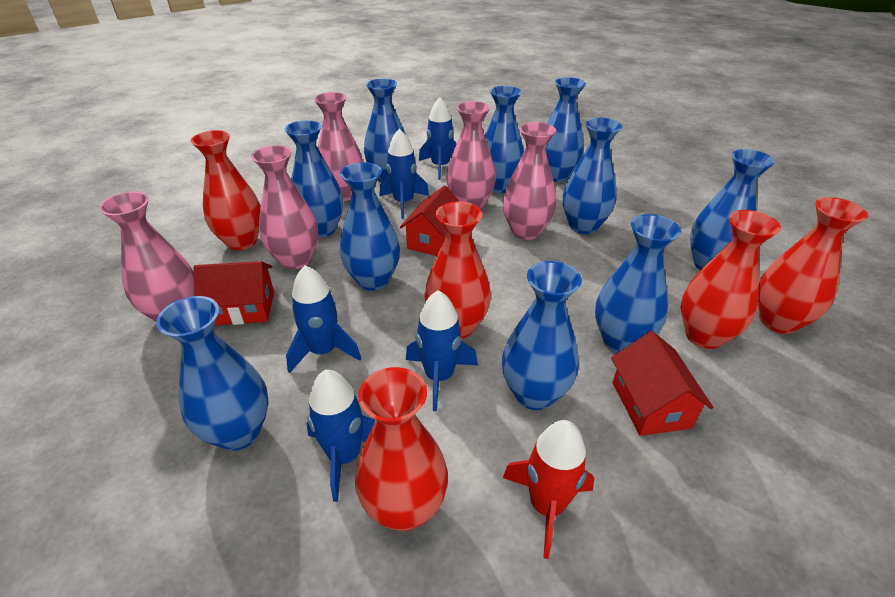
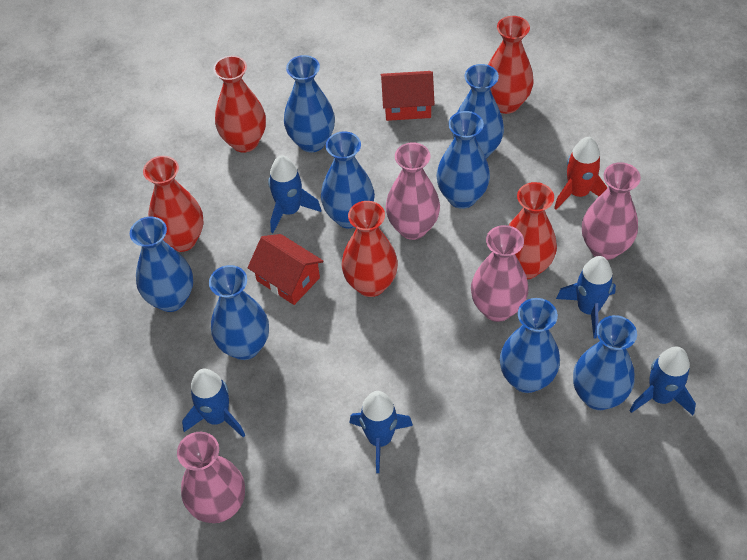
blue vase: 10 -> 8
pink vase: 5 -> 4
red house: 3 -> 2

